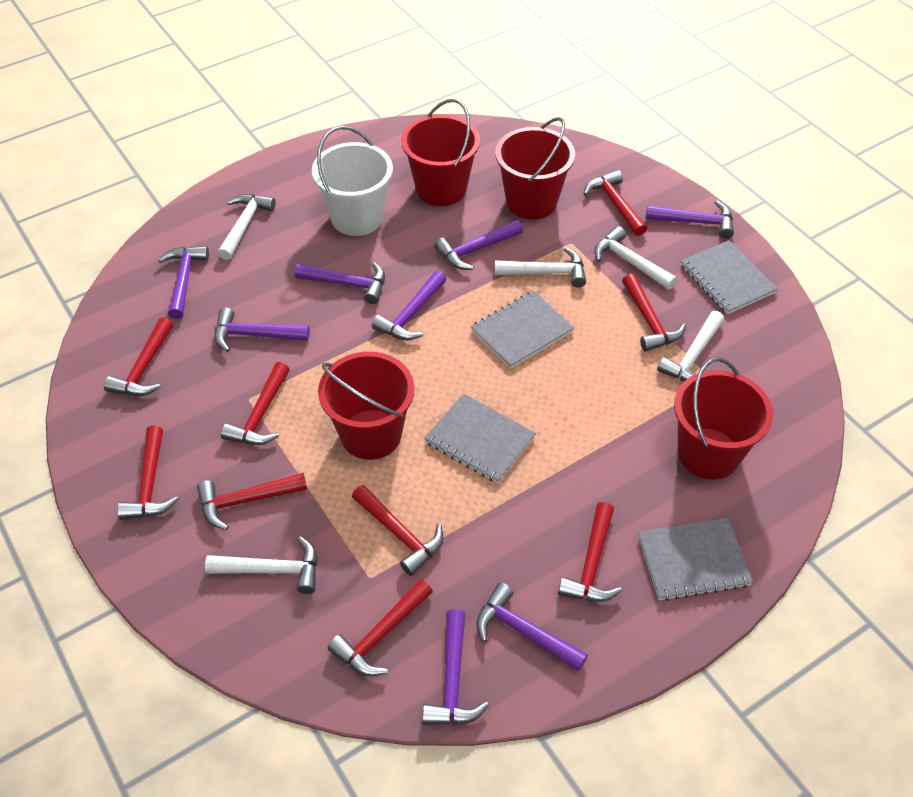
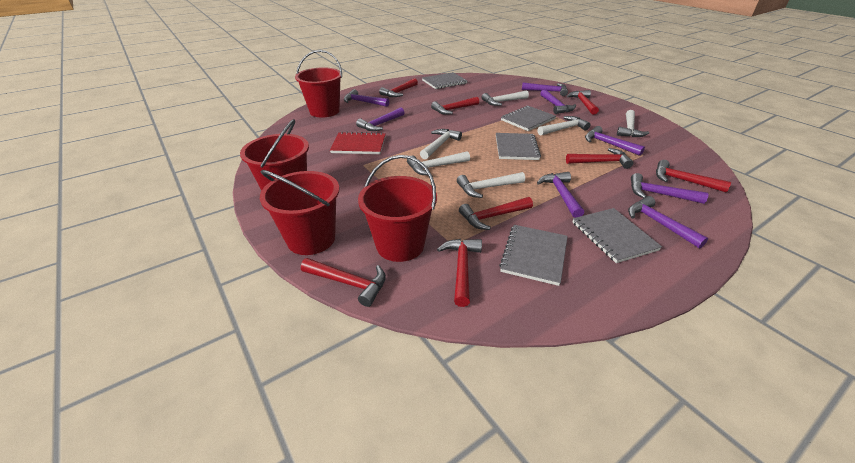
grey notebook: 4 -> 5
red hammer: 9 -> 8
red notebook: 0 -> 1
white bucket: 1 -> 0
white hammer: 5 -> 6

